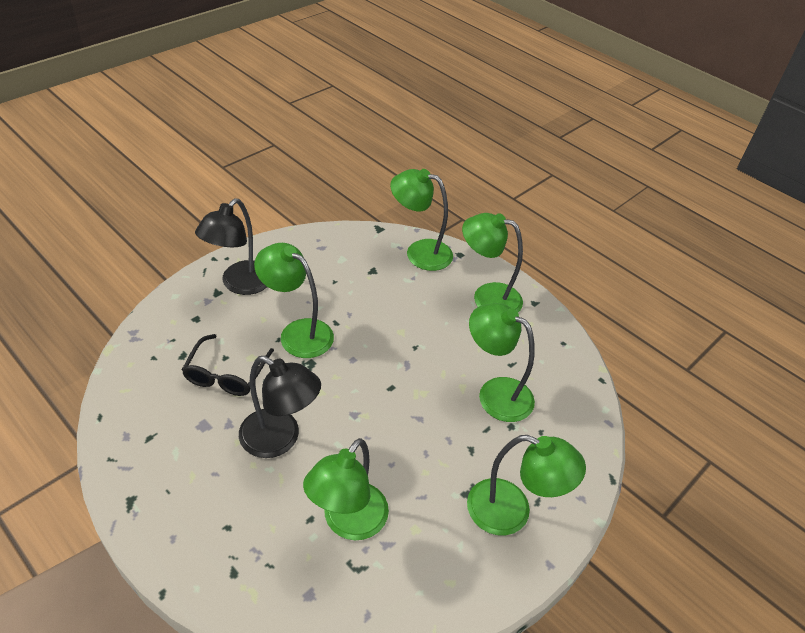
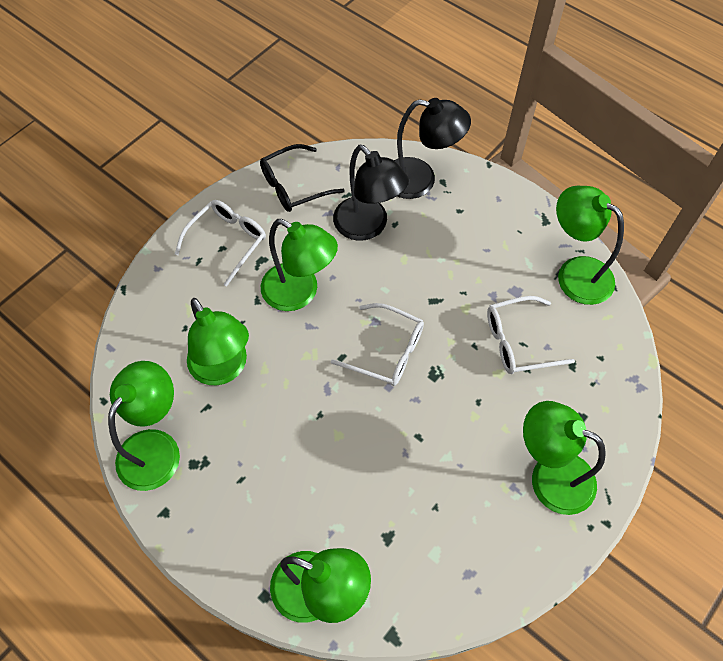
white glasses: 0 -> 3

